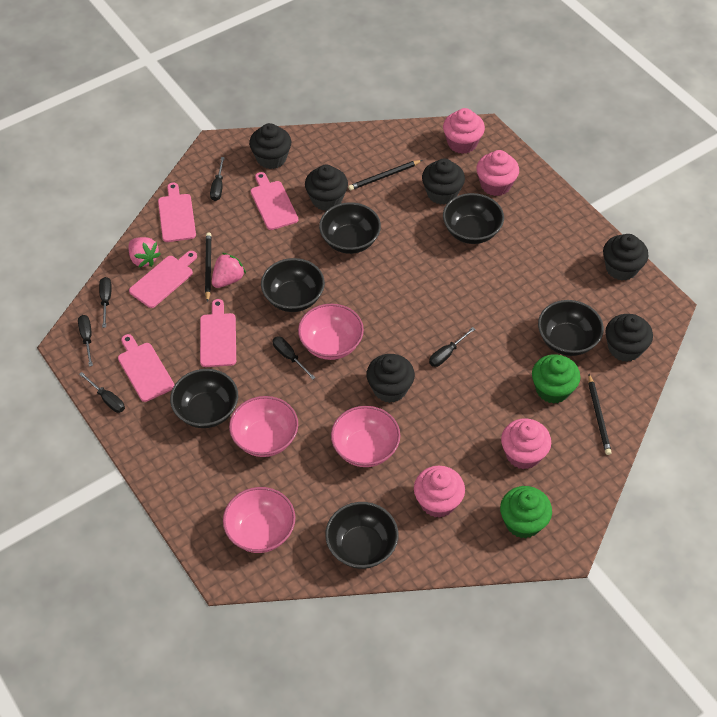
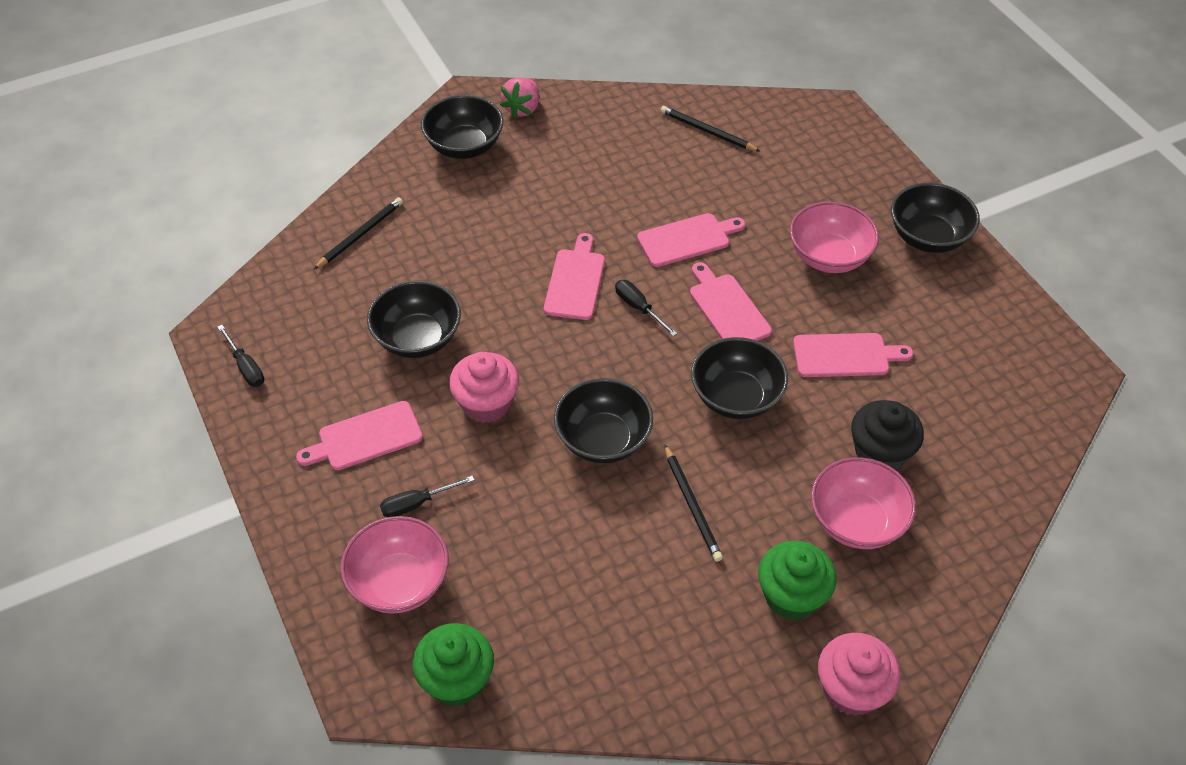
black bowl: 6 -> 5
black cupcake: 6 -> 1
black screwdriver: 6 -> 3
pink bowl: 4 -> 3
pink cupcake: 4 -> 2
pink strawberry: 2 -> 1

